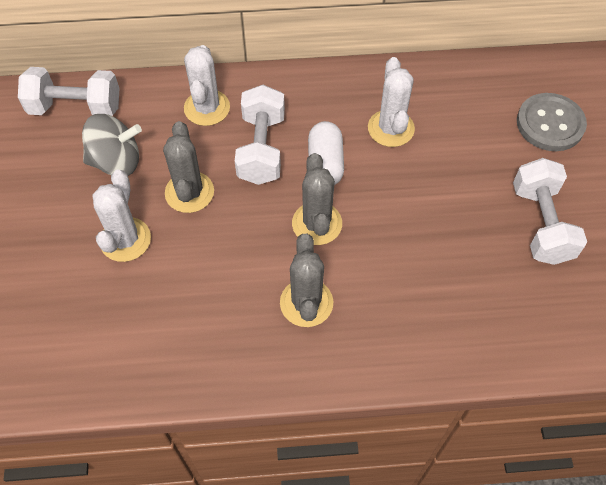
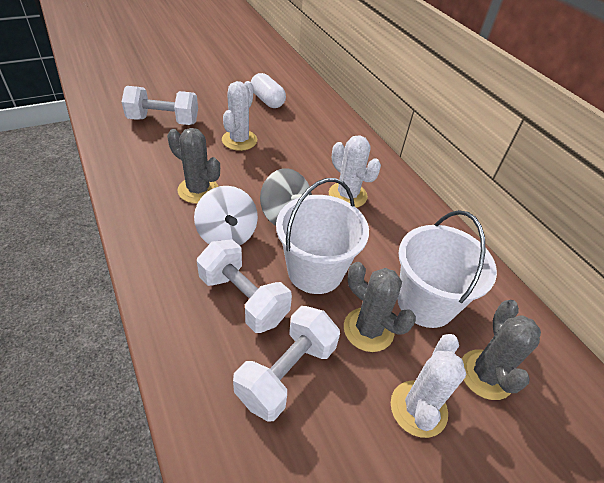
grey button: 1 -> 0
white bucket: 0 -> 2
white spinning top: 0 -> 1

